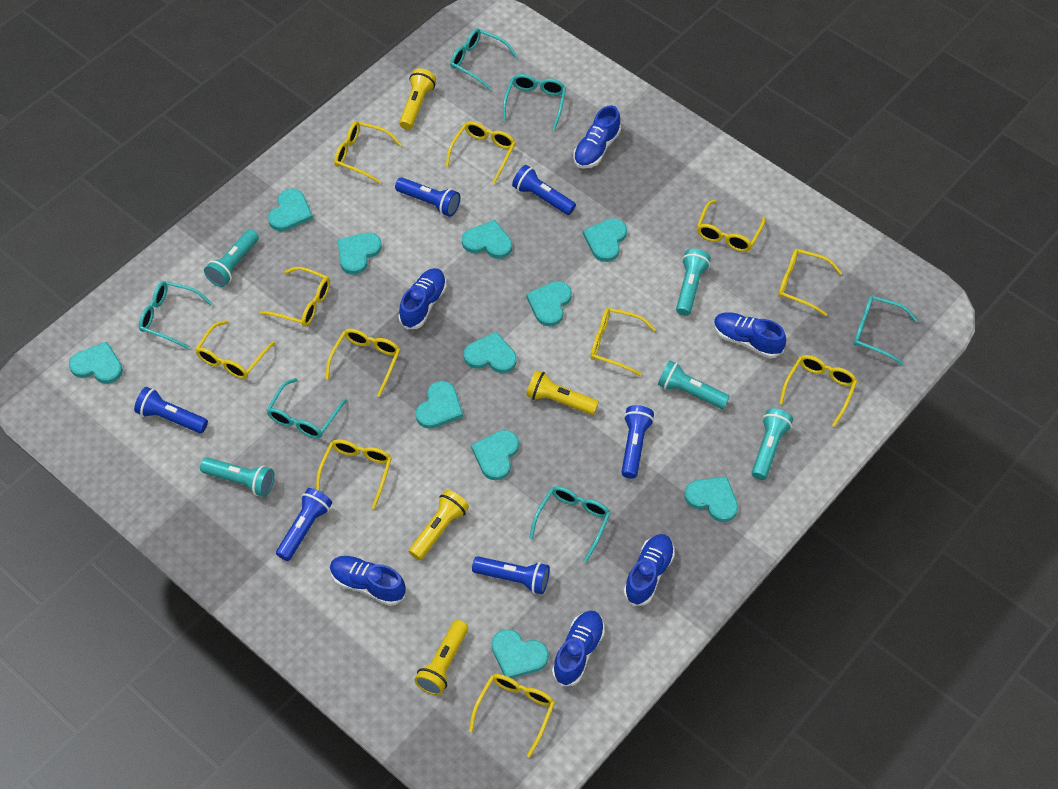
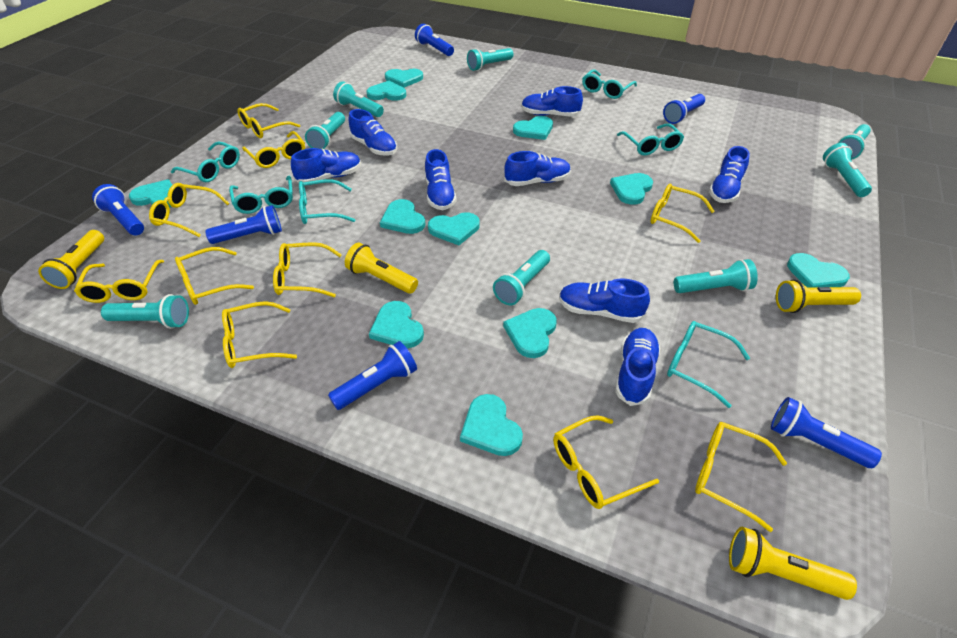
blue shoe: 6 -> 8
turquoise flashlight: 5 -> 8
yellow glasses: 11 -> 10

